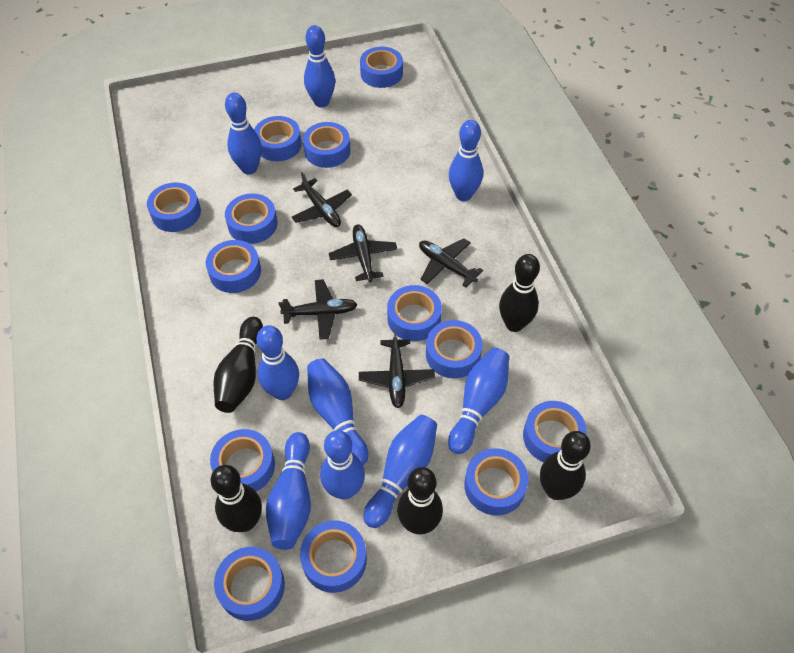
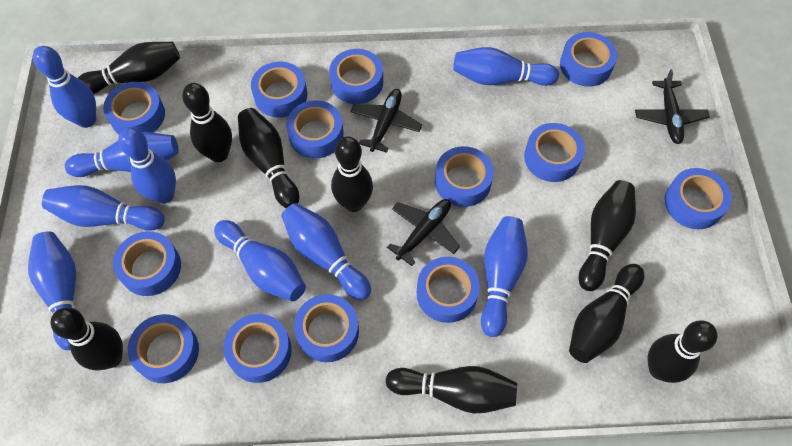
black bowling pin: 5 -> 9
black plane: 5 -> 3

